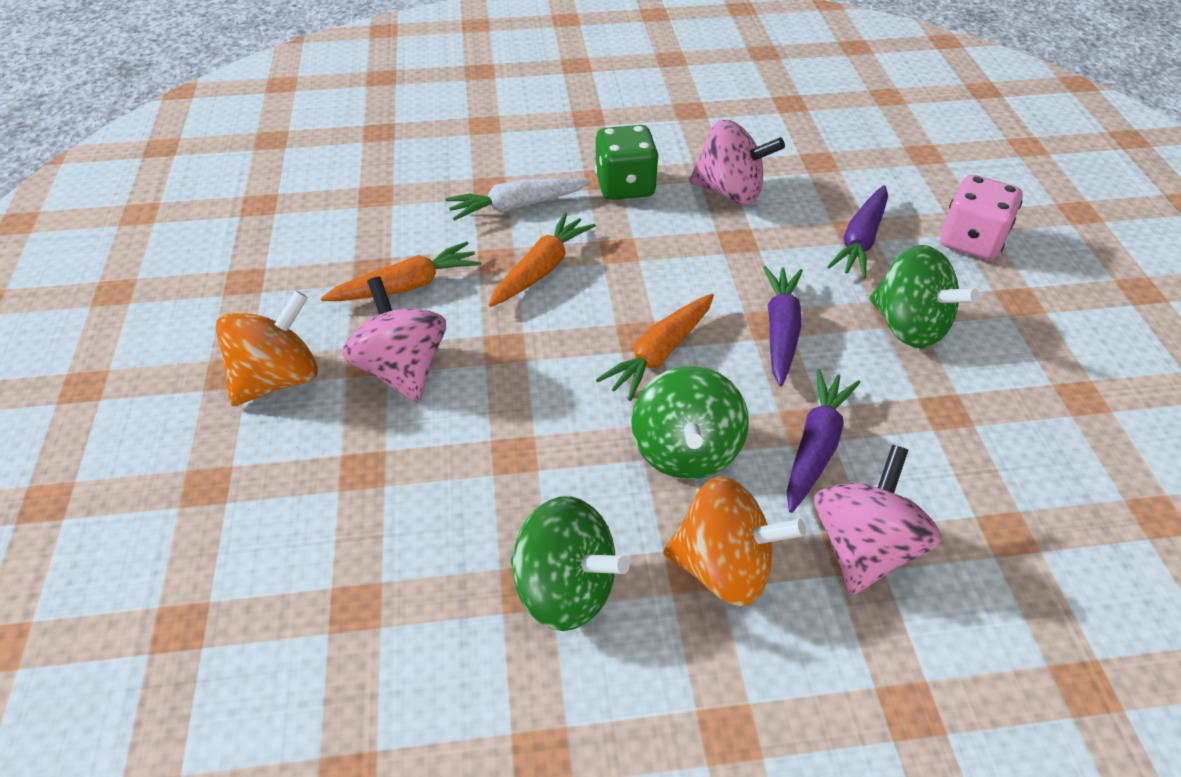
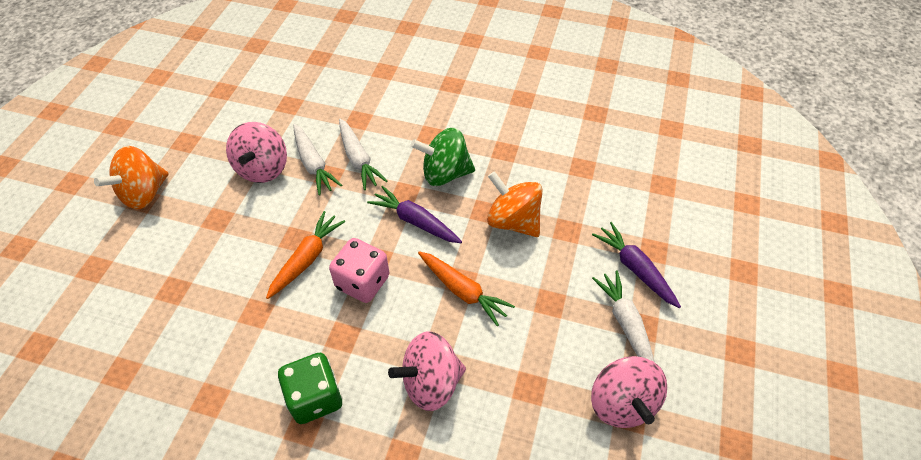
green spinning top: 3 -> 1
orange carrot: 3 -> 2
purple carrot: 3 -> 2
white carrot: 1 -> 3

